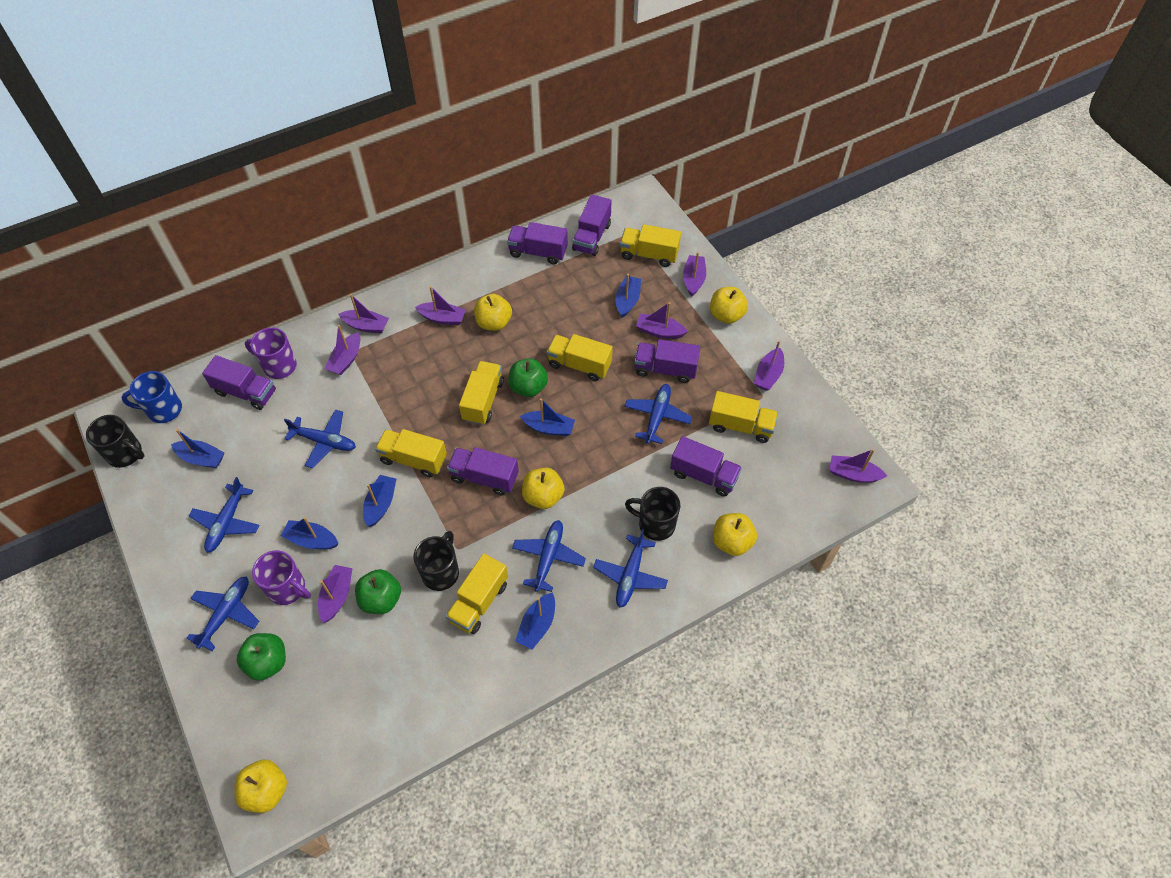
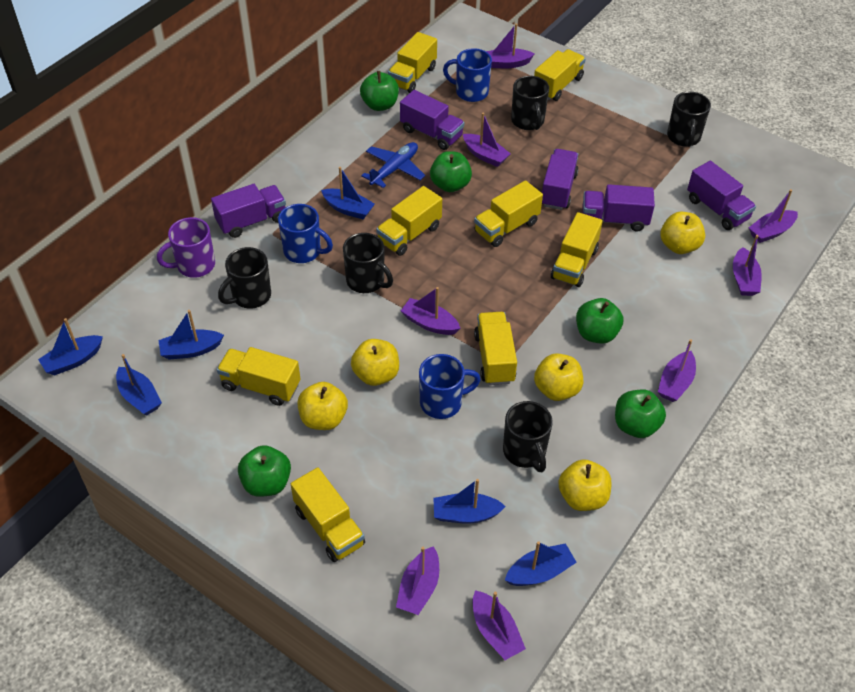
black mug: 3 -> 5
blue mug: 1 -> 3
blue plane: 6 -> 1
green apple: 3 -> 5
purple mug: 2 -> 1
purple truck: 6 -> 5
yellow truck: 6 -> 8

